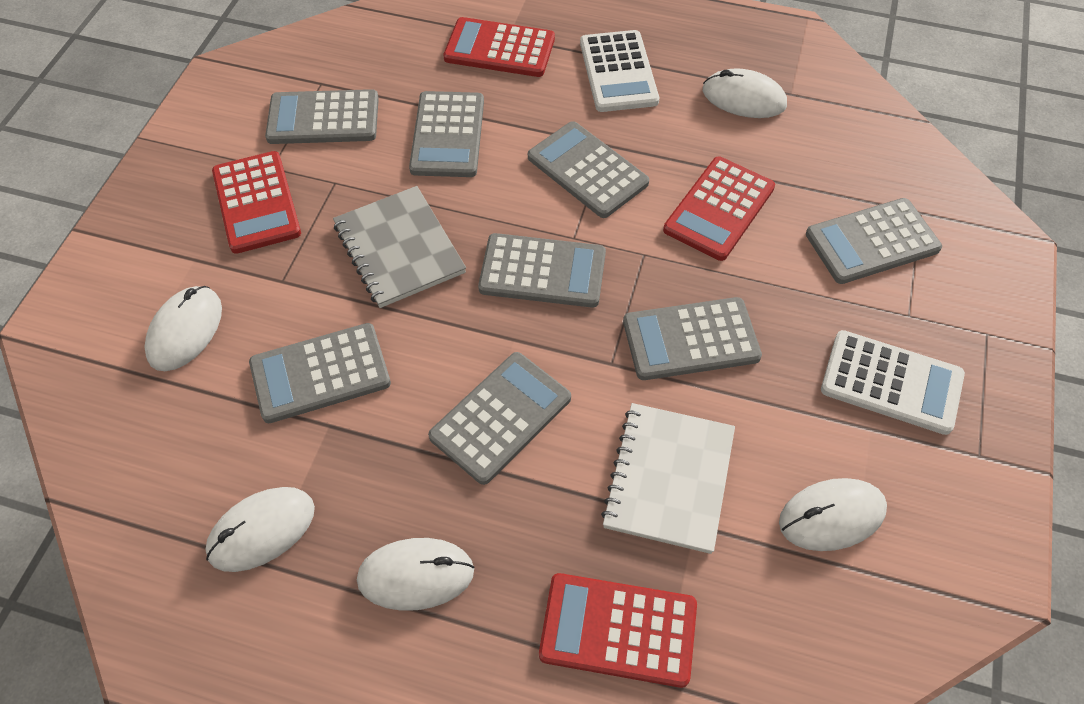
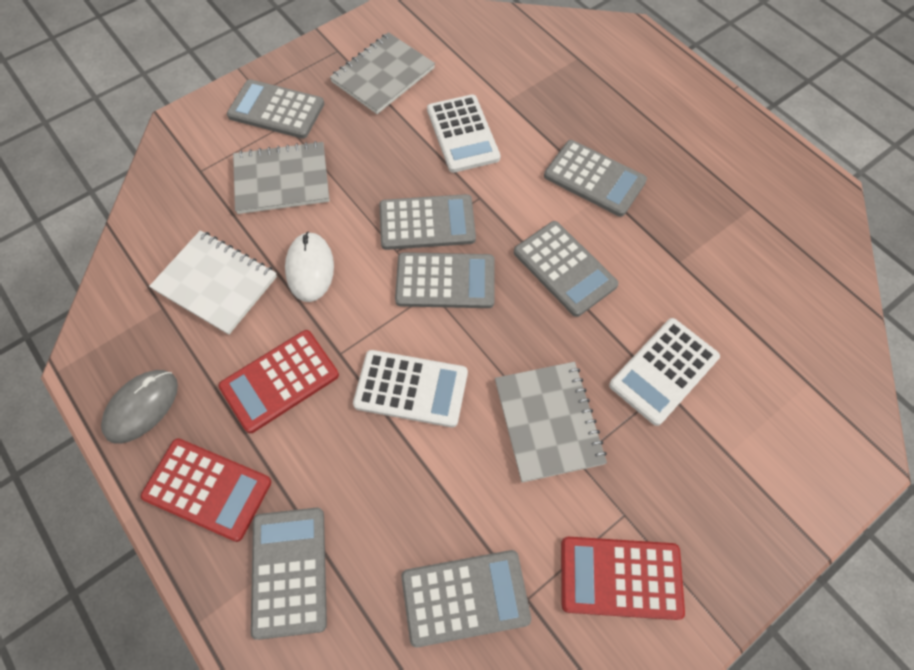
grey calculator: 8 -> 7
grey mouse: 0 -> 1
grey notebook: 1 -> 3
red calculator: 4 -> 3
white calculator: 2 -> 3
white mouse: 5 -> 1

